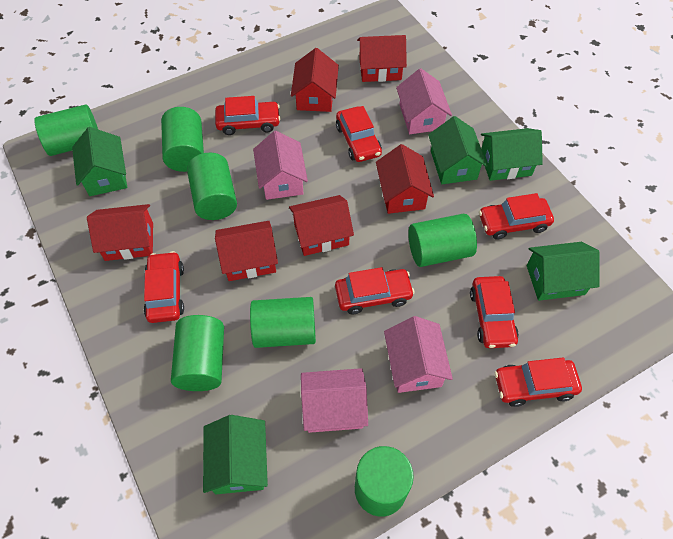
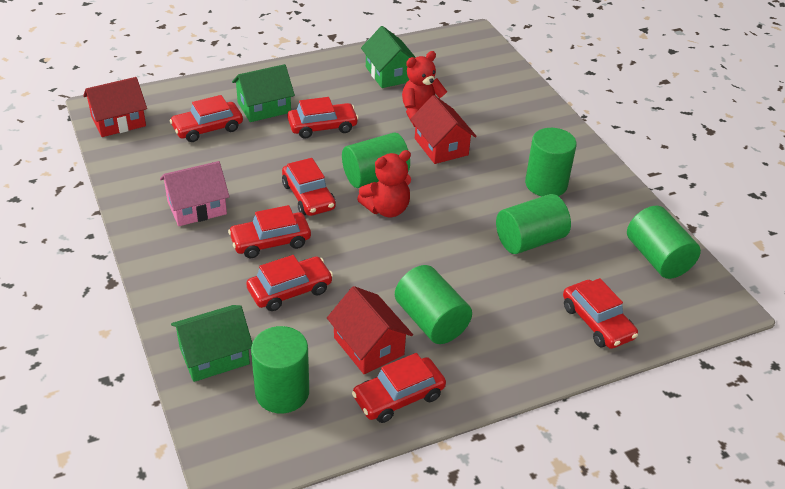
green cylinder: 7 -> 6
green house: 5 -> 3
pink house: 4 -> 1
red house: 6 -> 3
red teddy bear: 0 -> 2

